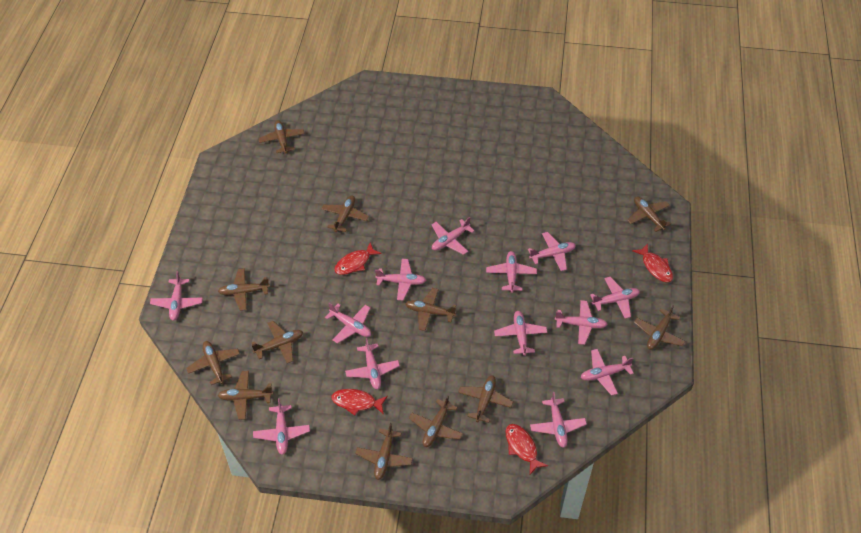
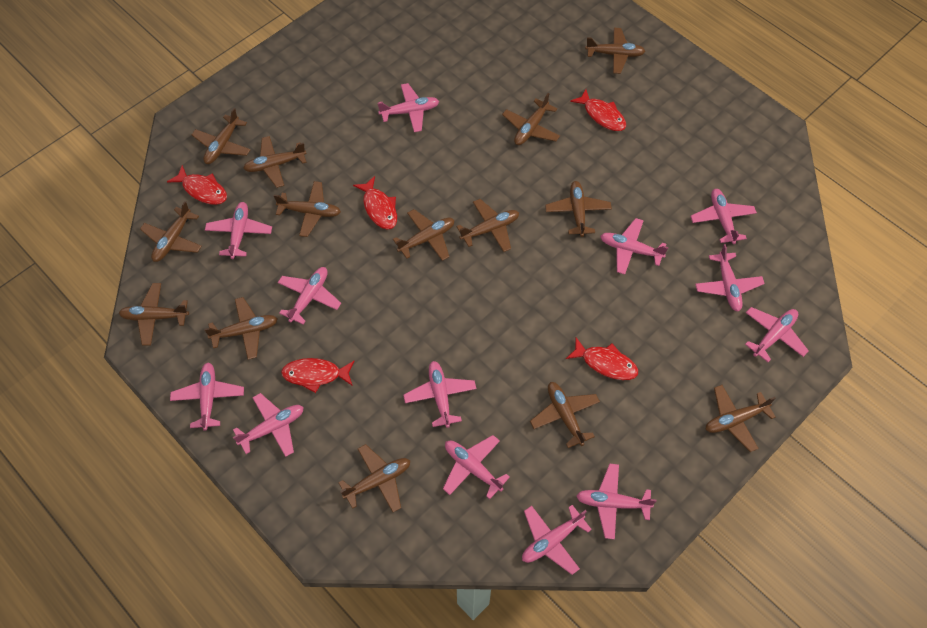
brown plane: 12 -> 14
red fish: 4 -> 5

